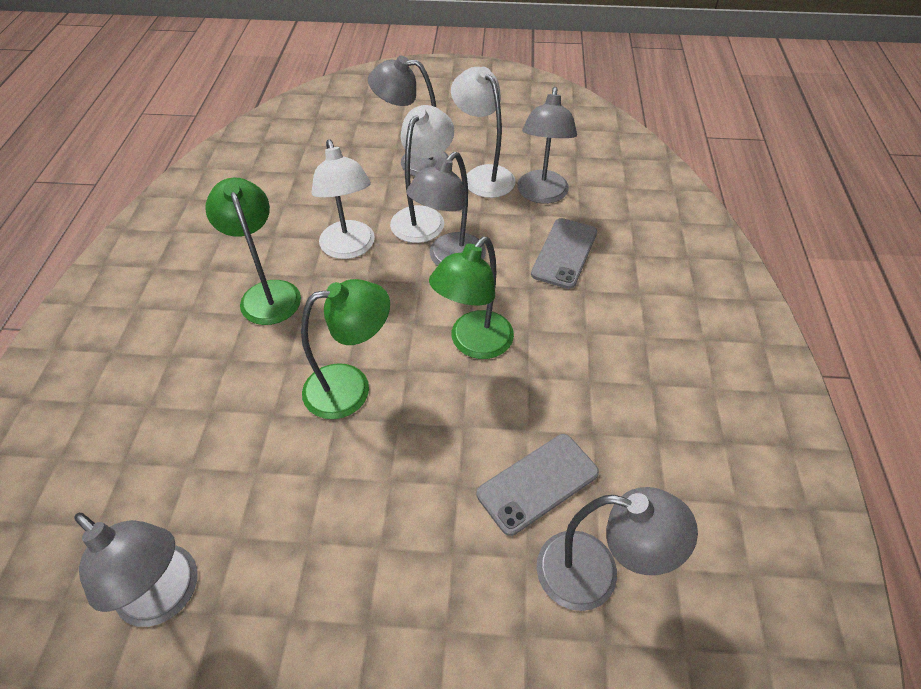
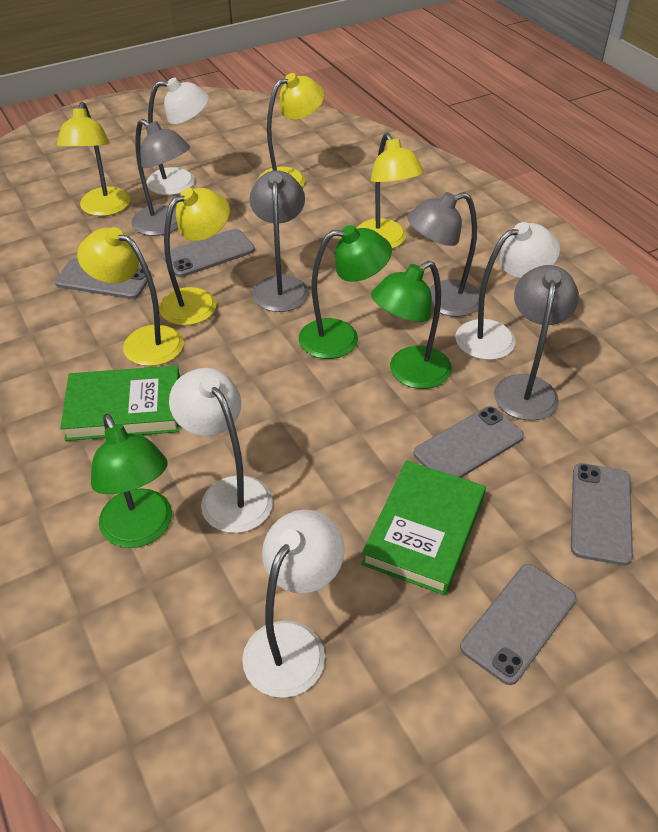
green book: 0 -> 2
grey lamp: 5 -> 4
grey phone: 2 -> 5
white lamp: 3 -> 4
yellow lamp: 0 -> 5

